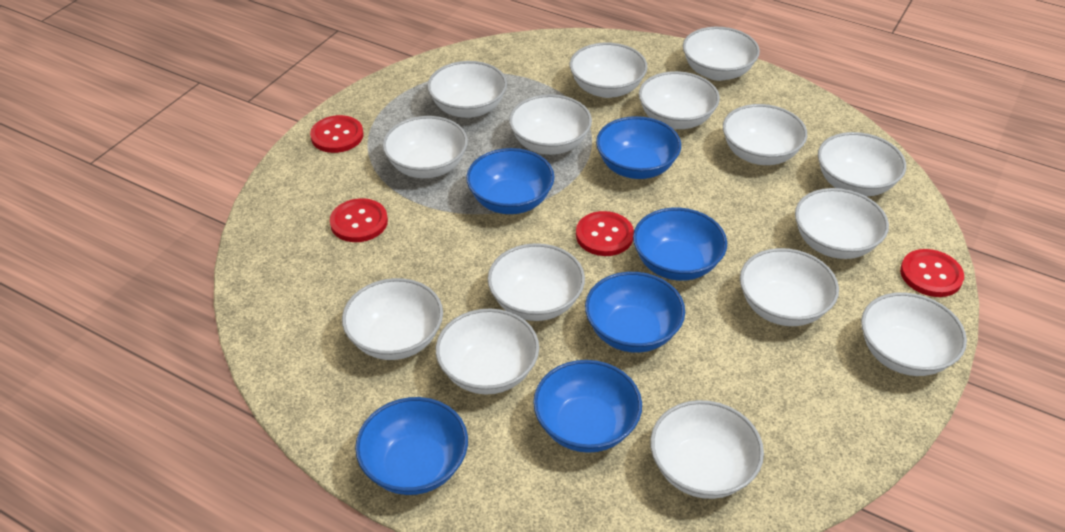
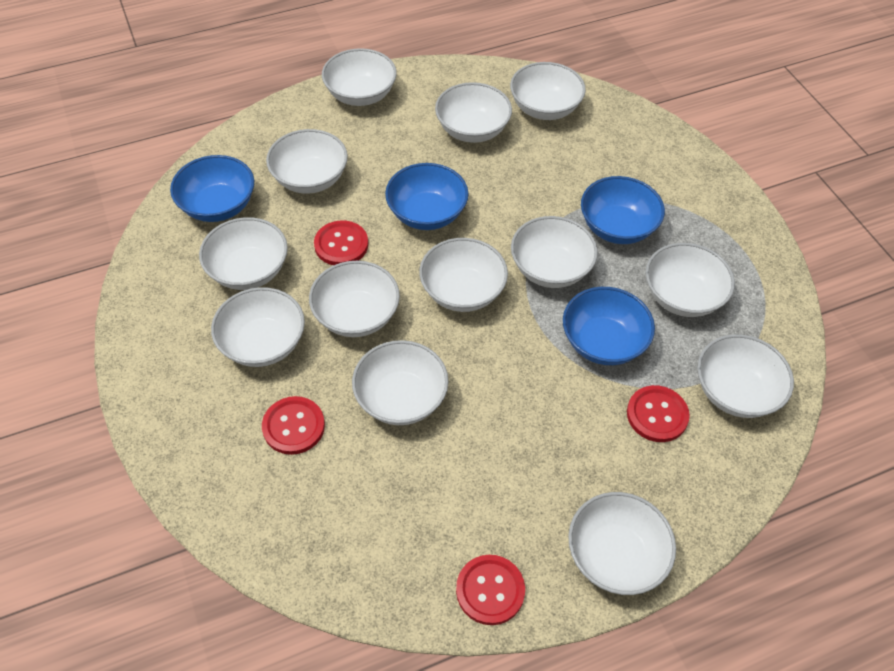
blue bowl: 6 -> 4
white bowl: 15 -> 13

